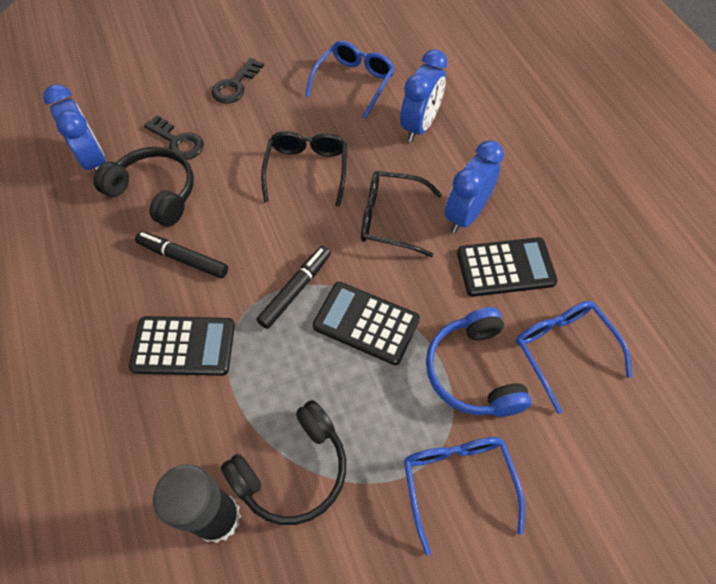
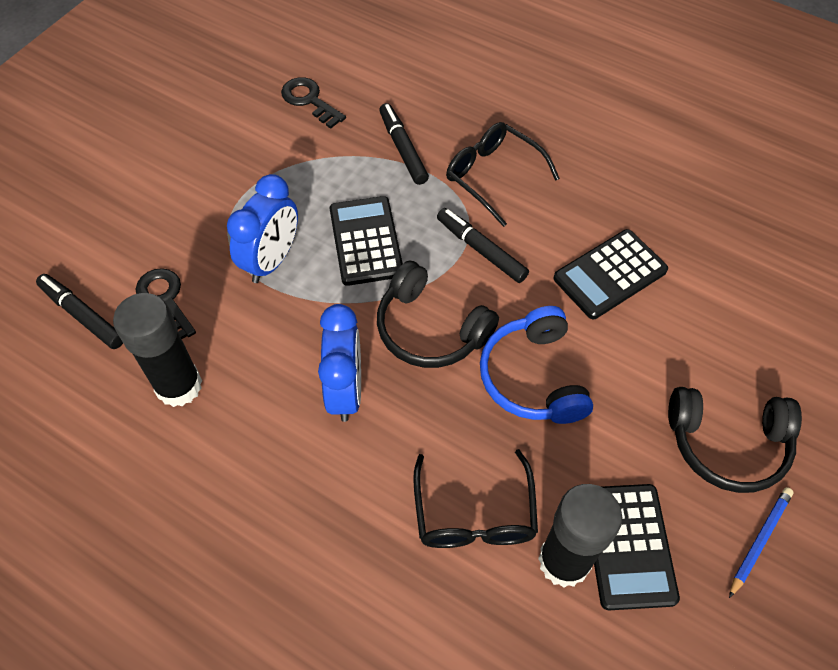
black glue stick: 1 -> 2
black marker: 2 -> 3
blue clock: 3 -> 2
blue glasses: 3 -> 0
blue pencil: 0 -> 1

